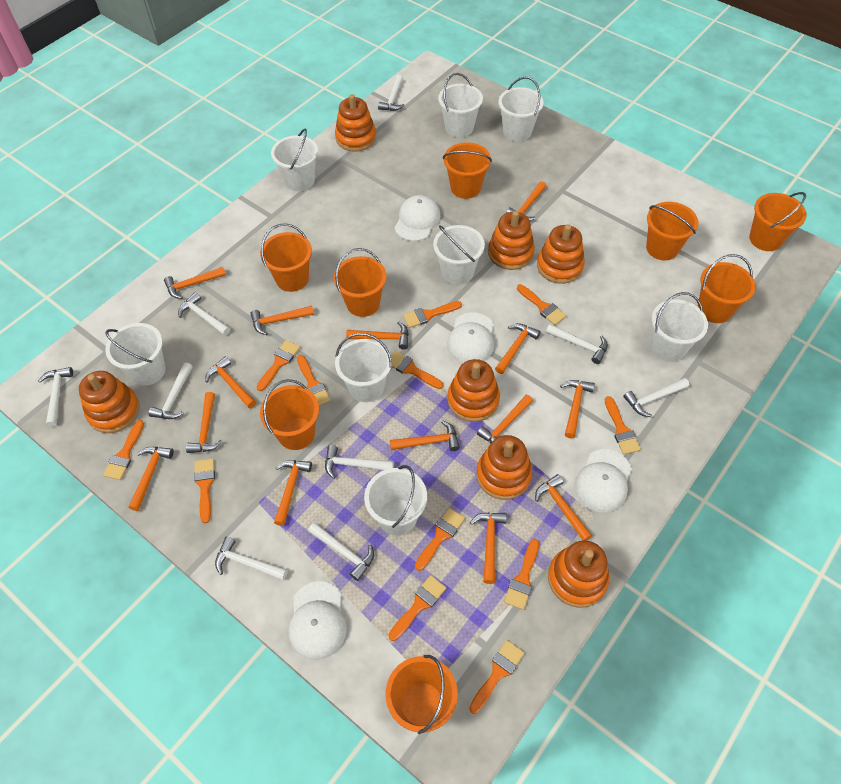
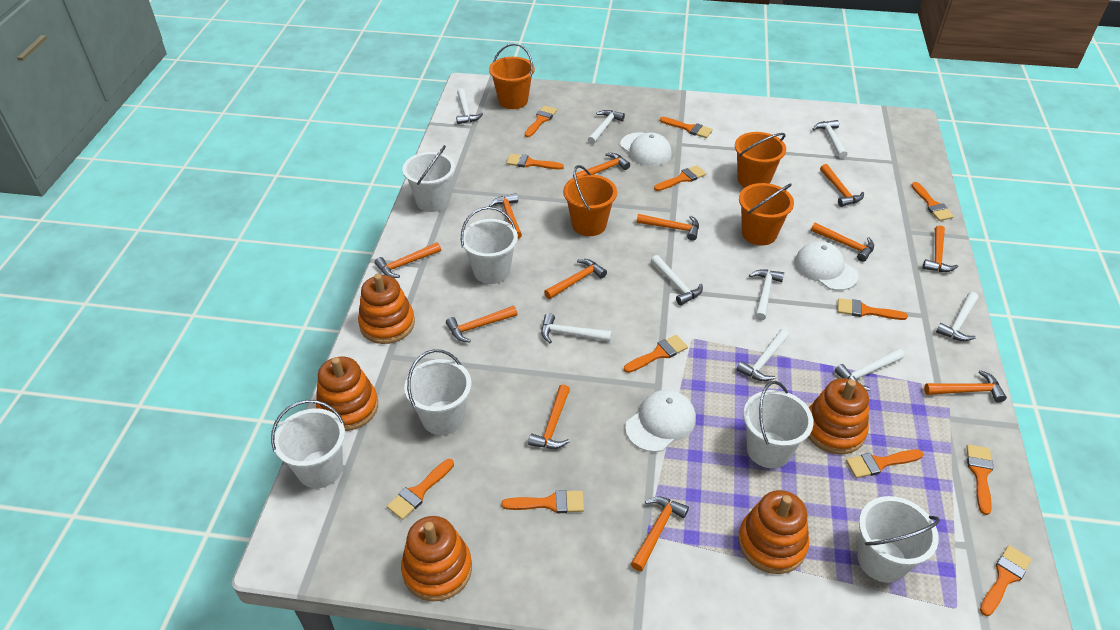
orange bucket: 8 -> 4
orange hammer: 14 -> 12
orange stacking toy: 7 -> 5
white bucket: 8 -> 6
white cap: 4 -> 3

